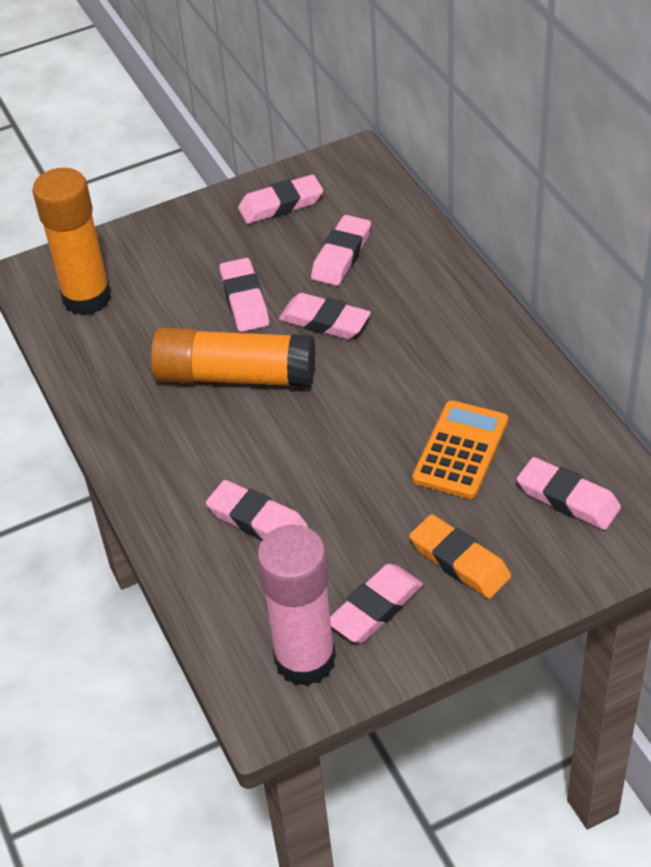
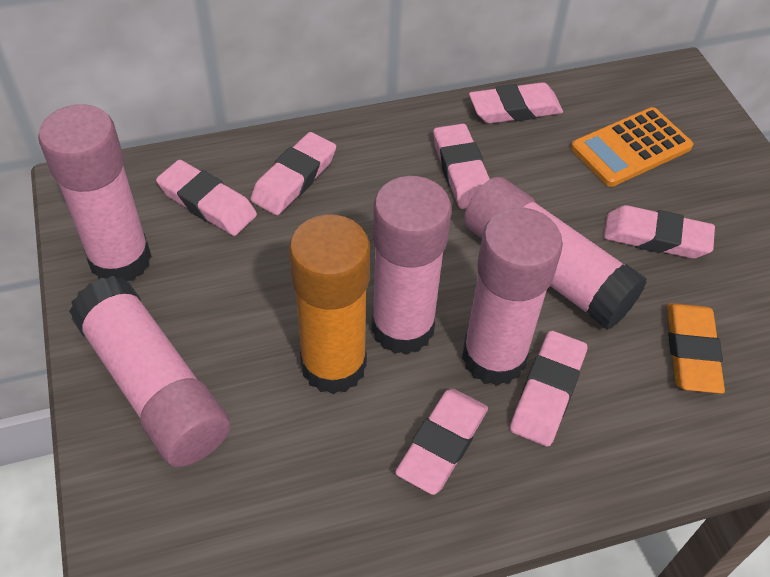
orange glue stick: 2 -> 1
pink glue stick: 1 -> 5

